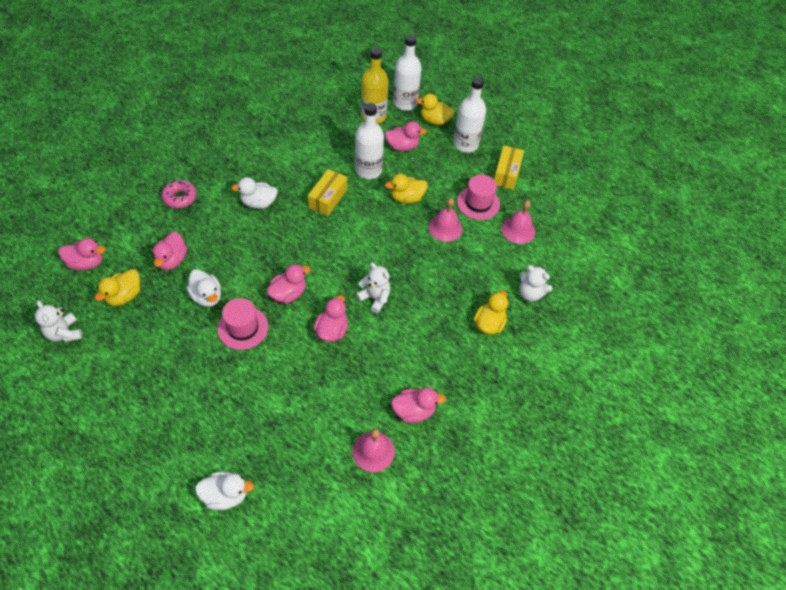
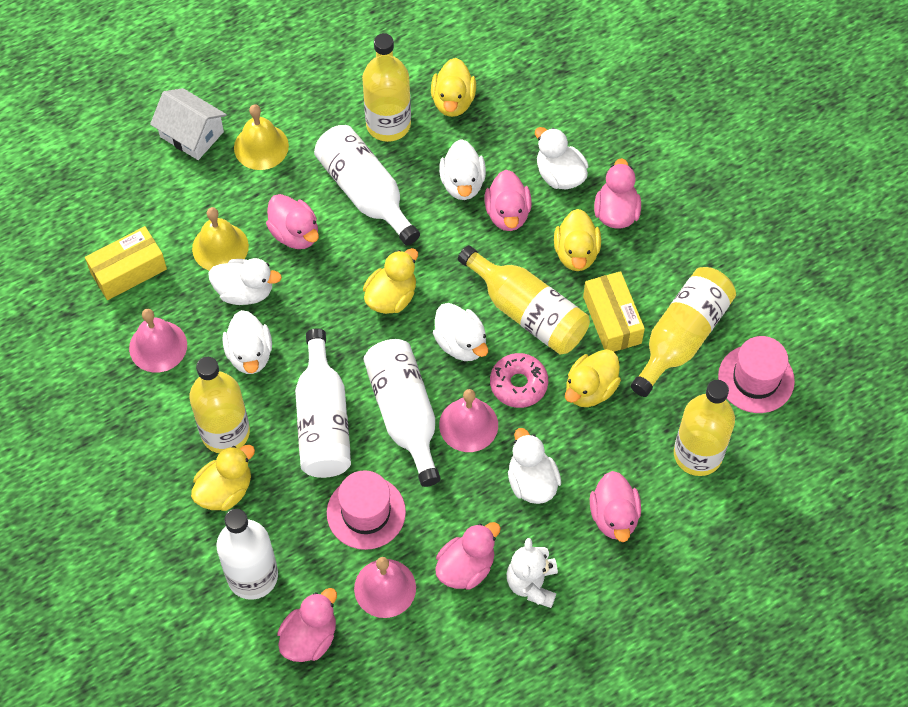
white bottle: 3 -> 4
white duck: 3 -> 6
white house: 0 -> 1
white teddy bear: 3 -> 1
yellow bell: 0 -> 2
yellow bottle: 1 -> 5
yellow duck: 4 -> 5

